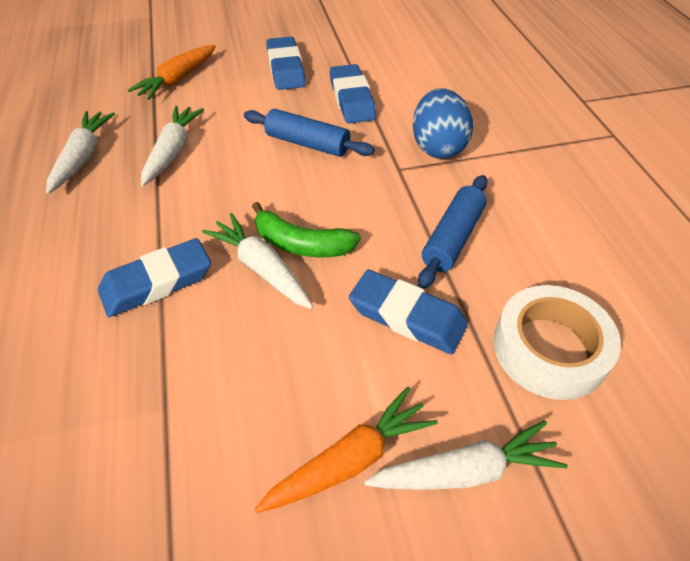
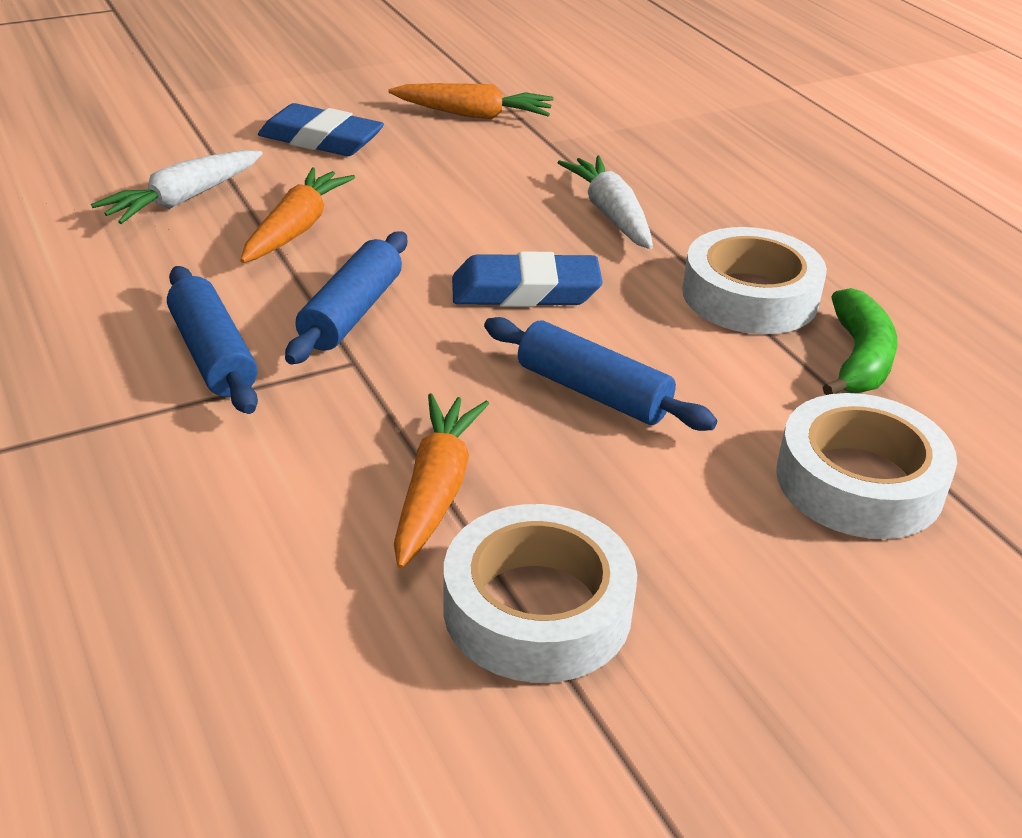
blue egg: 1 -> 0
blue eraser: 4 -> 2
blue rolling pin: 2 -> 3
orange carrot: 2 -> 3
white carrot: 4 -> 2
white tape: 1 -> 3

